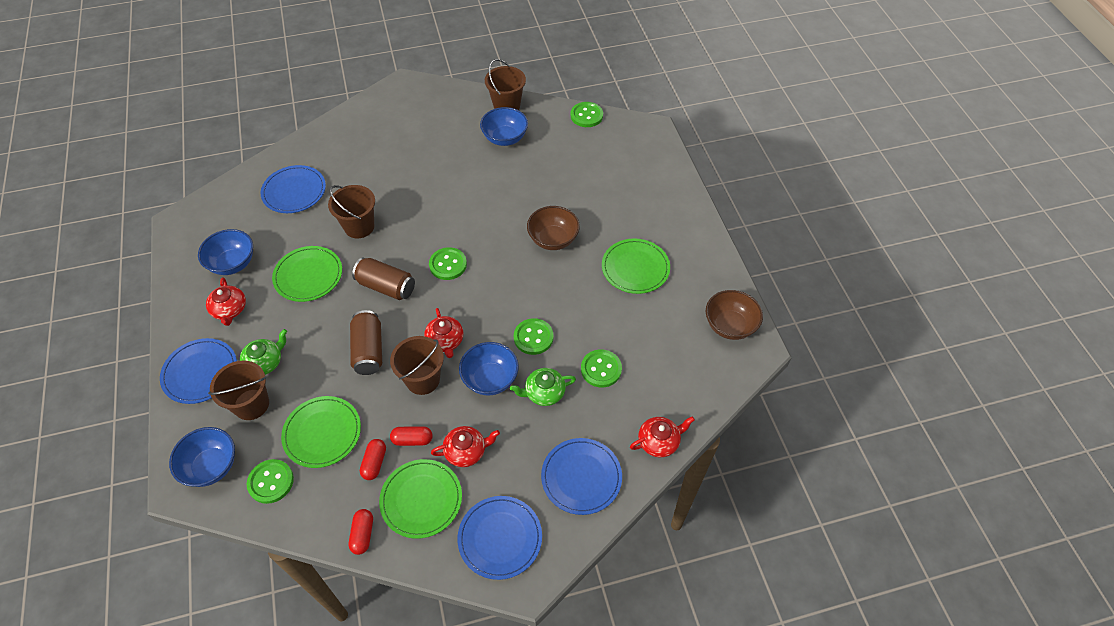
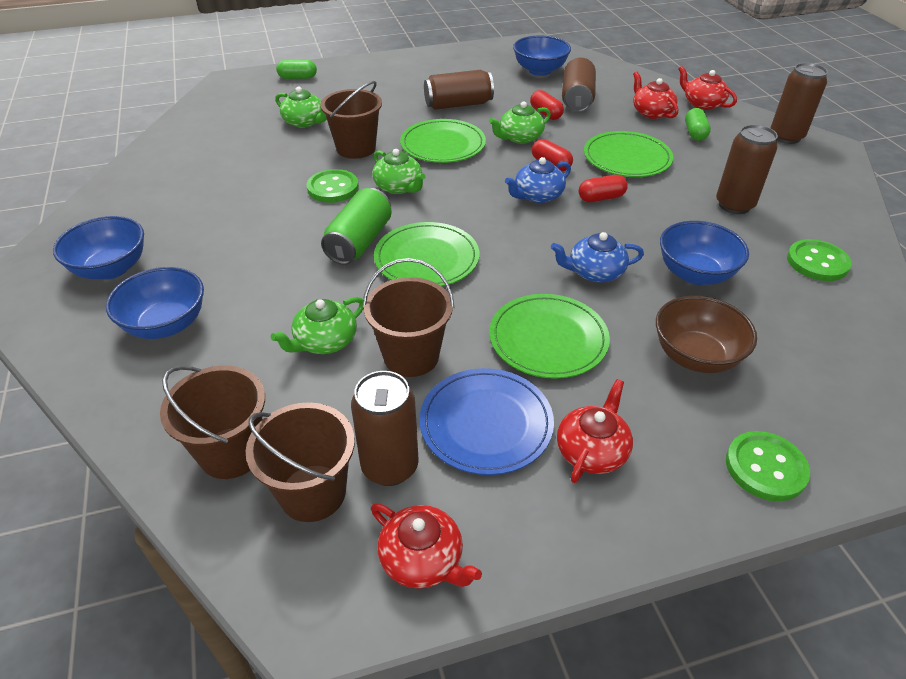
blue plate: 4 -> 1
blue teapot: 0 -> 2
brown bowl: 2 -> 1
brown can: 2 -> 5
green button: 5 -> 3
green can: 0 -> 1
green capsule: 0 -> 2
green teapot: 2 -> 4

